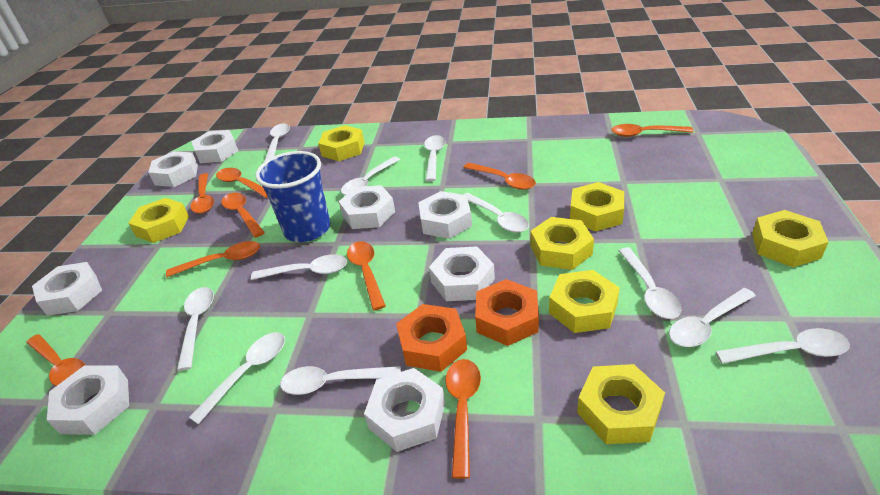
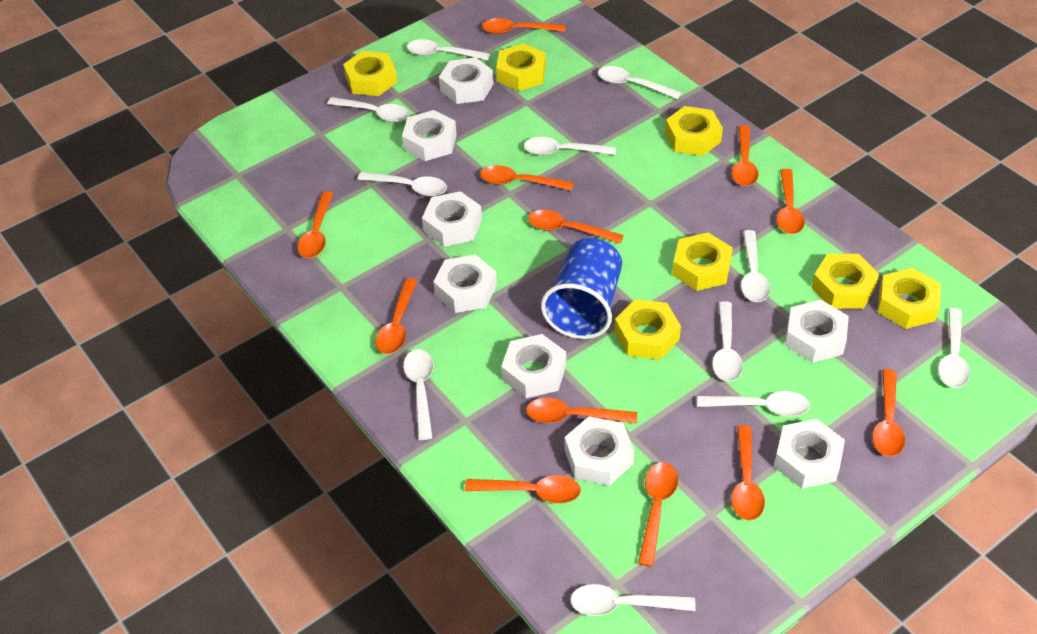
orange nut: 2 -> 0
orange spoon: 9 -> 12

